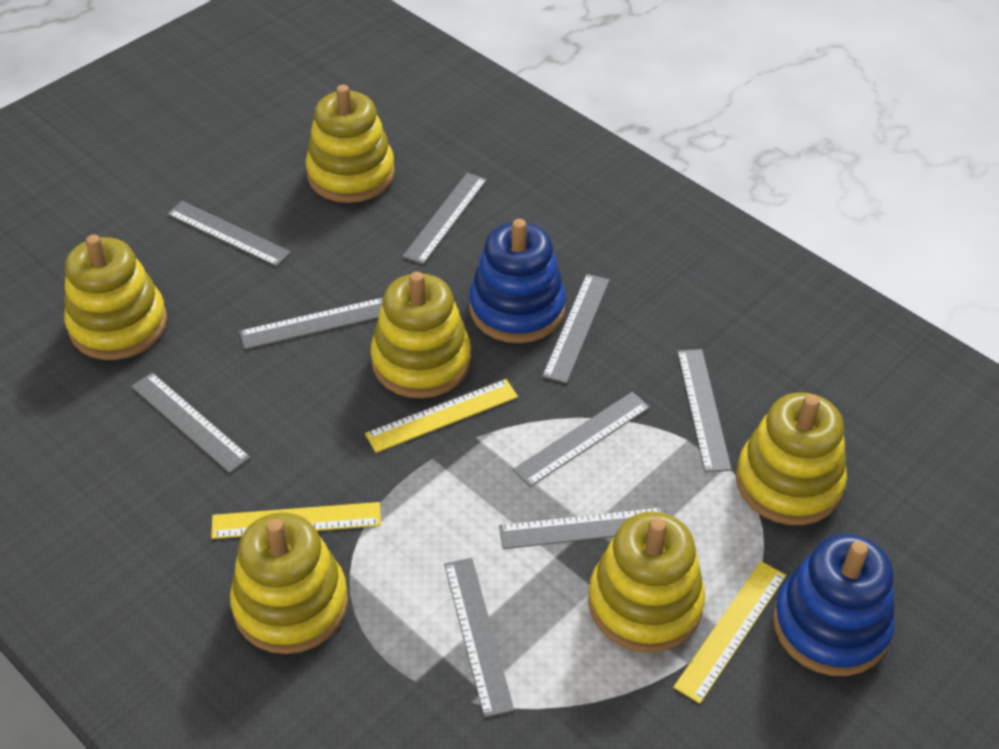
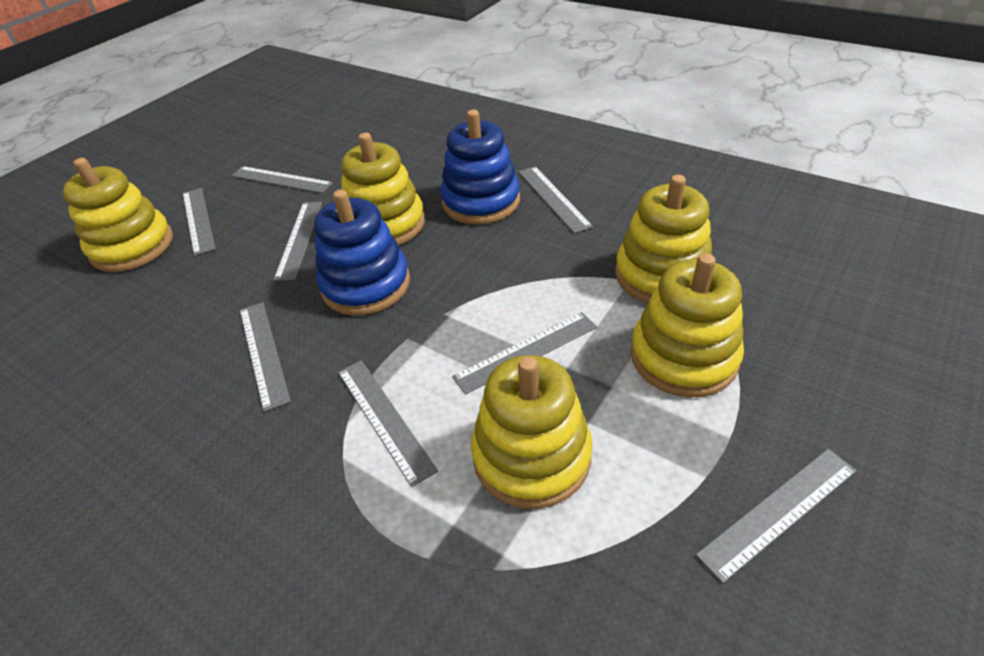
grey ruler: 9 -> 8
yellow ruler: 3 -> 0
yellow stacking toy: 6 -> 5

